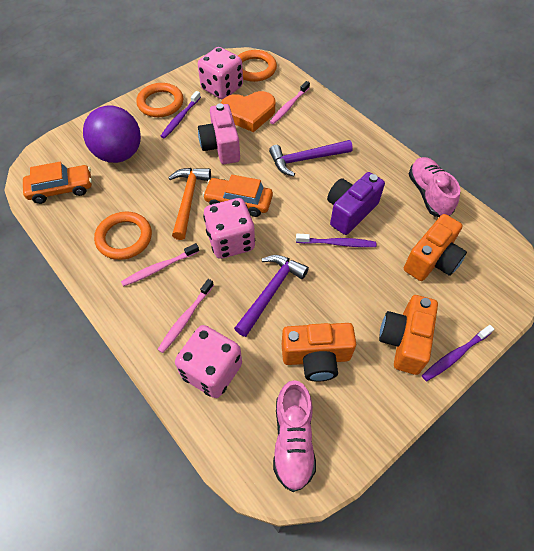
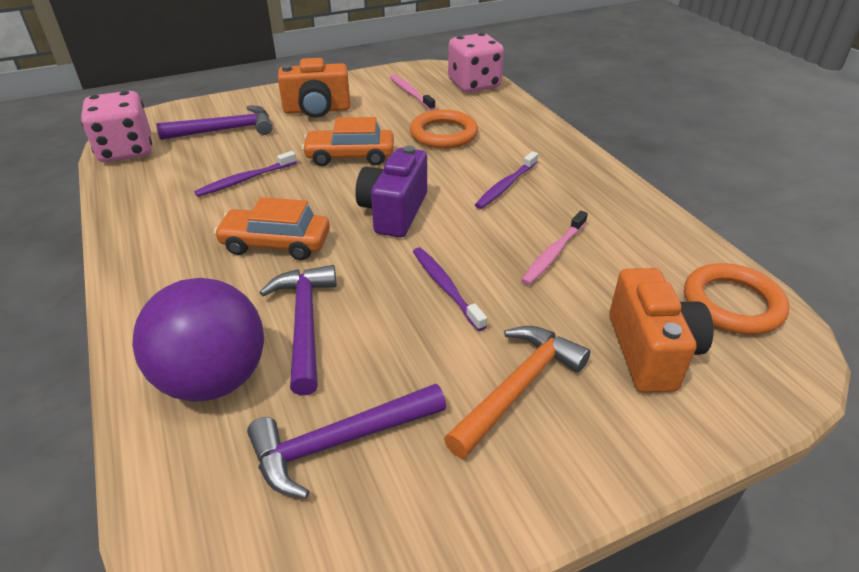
orange camera: 3 -> 2
orange heart: 1 -> 0
orange ring: 3 -> 2
pink camera: 1 -> 0
pink dice: 3 -> 2
pink shoe: 2 -> 0
pink toothbrush: 3 -> 2
purple hammer: 2 -> 3

